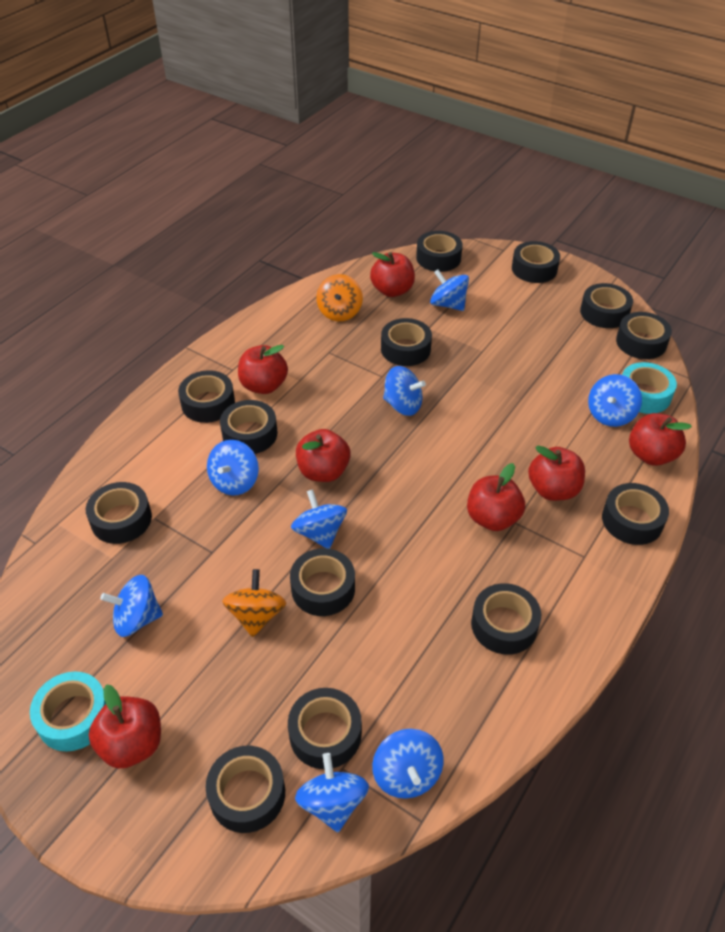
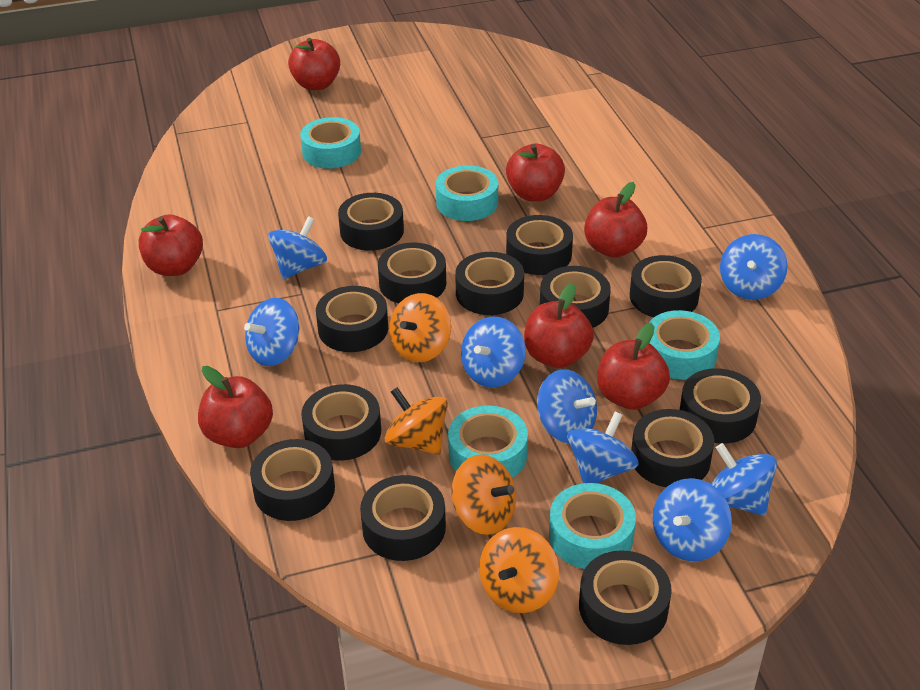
orange spinning top: 2 -> 4
turquoise tape: 2 -> 5

